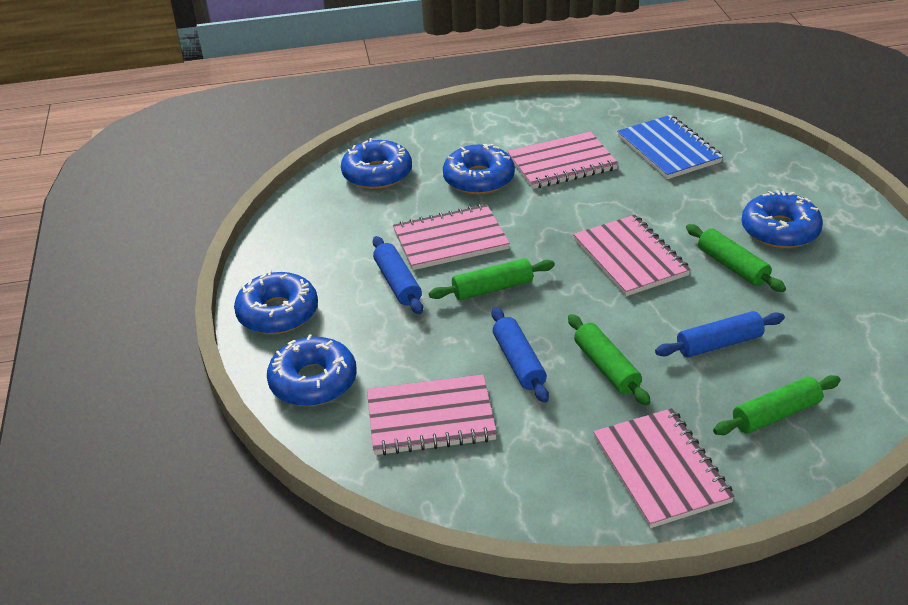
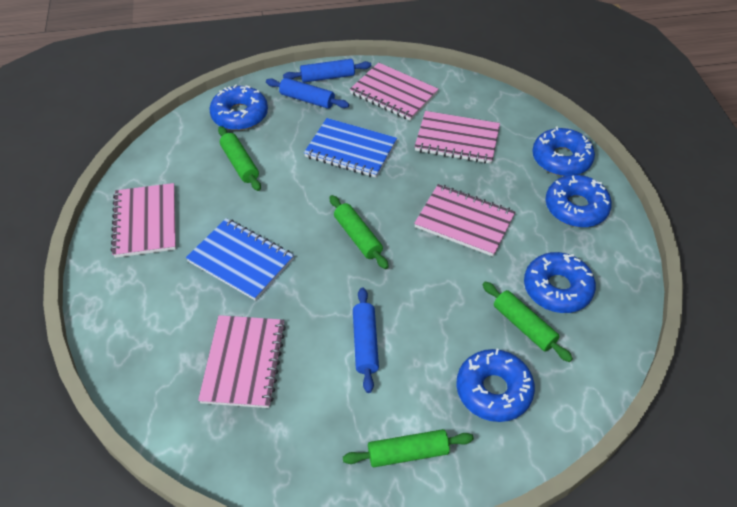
blue notebook: 1 -> 2

